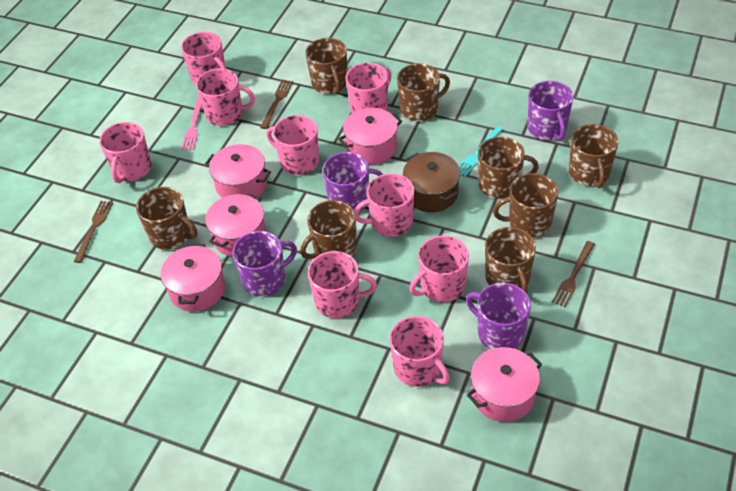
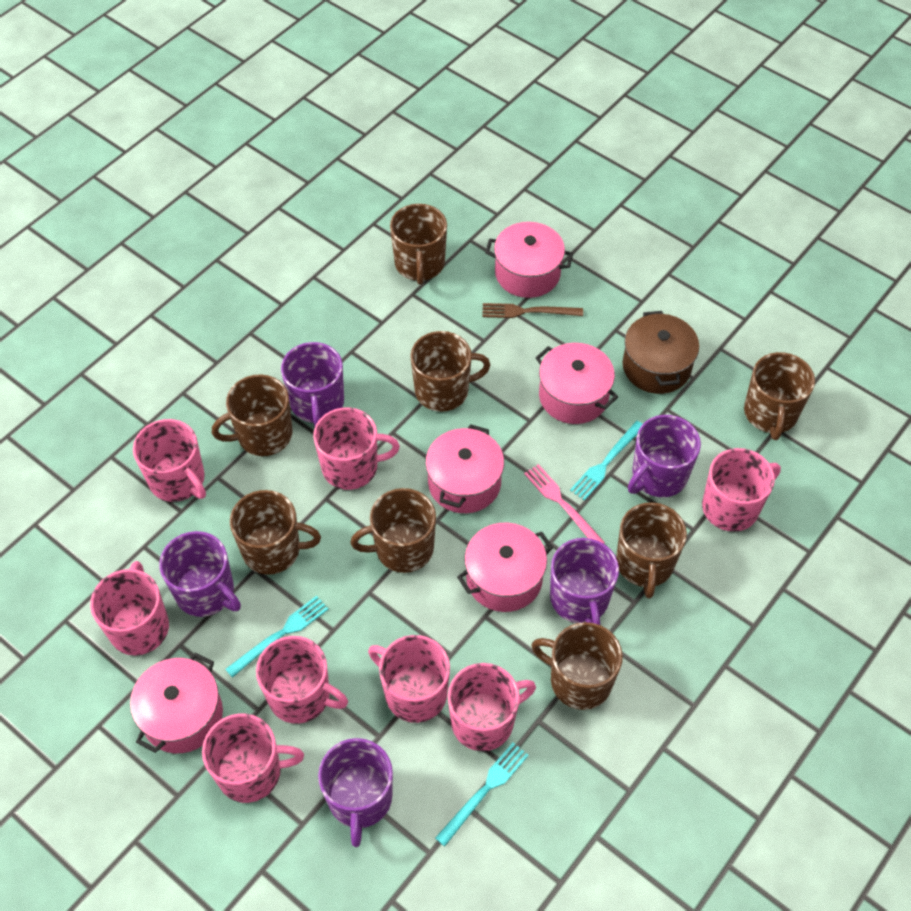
brown fork: 3 -> 1
pink mug: 9 -> 8
purple mug: 4 -> 5
turquoise fork: 1 -> 3

